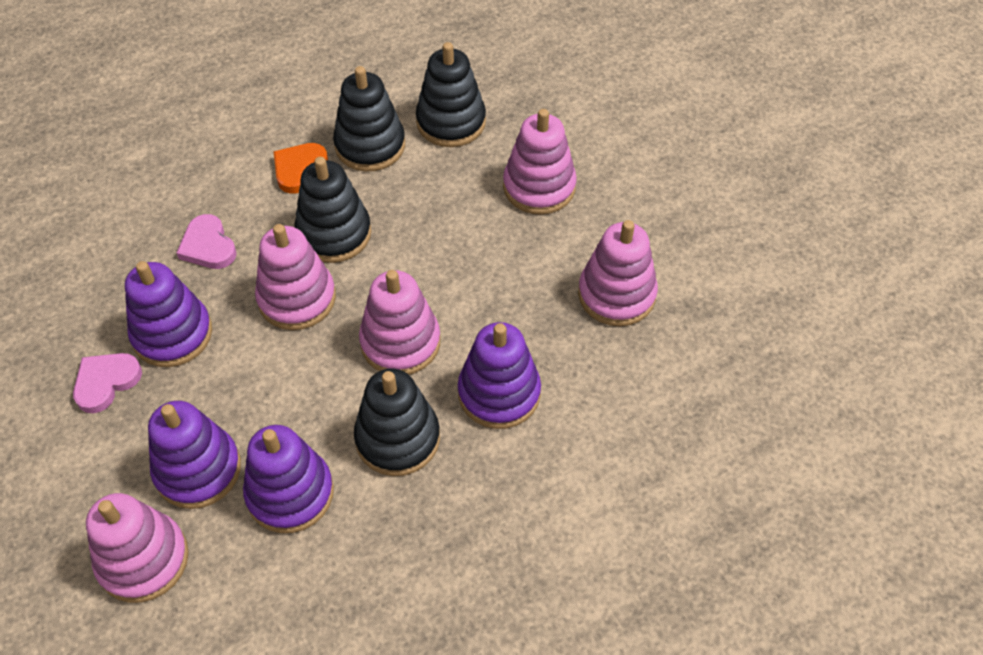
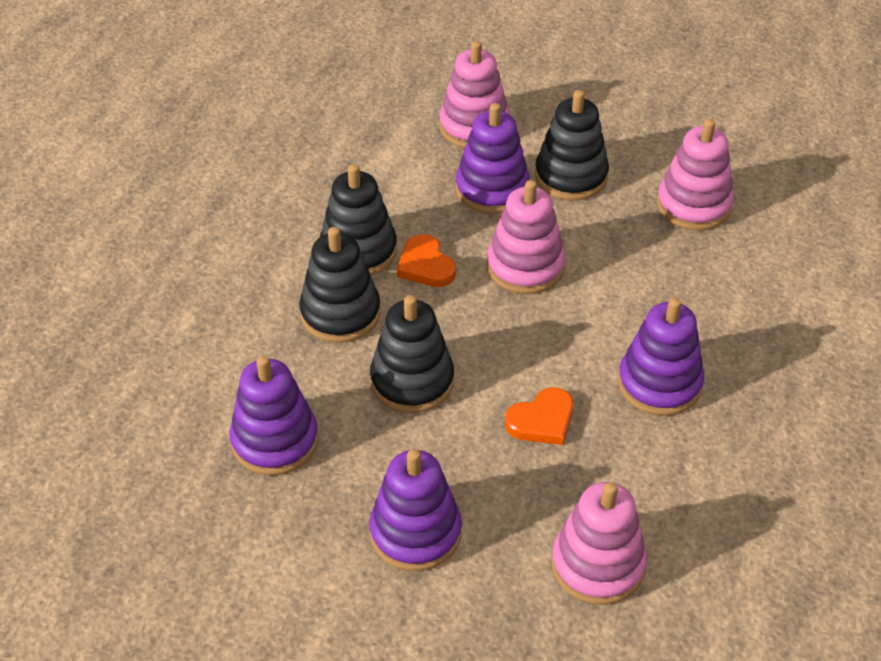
orange heart: 1 -> 2
pink heart: 2 -> 0
pink stacking toy: 5 -> 4

